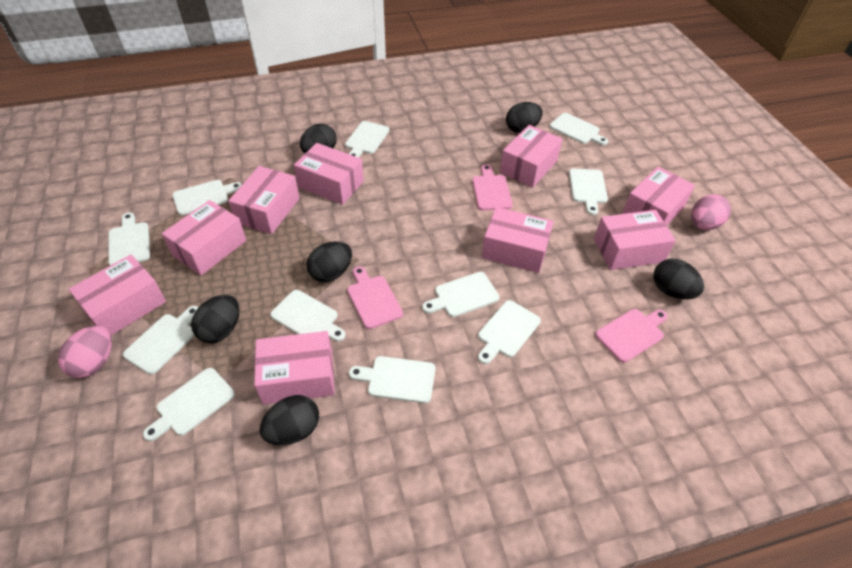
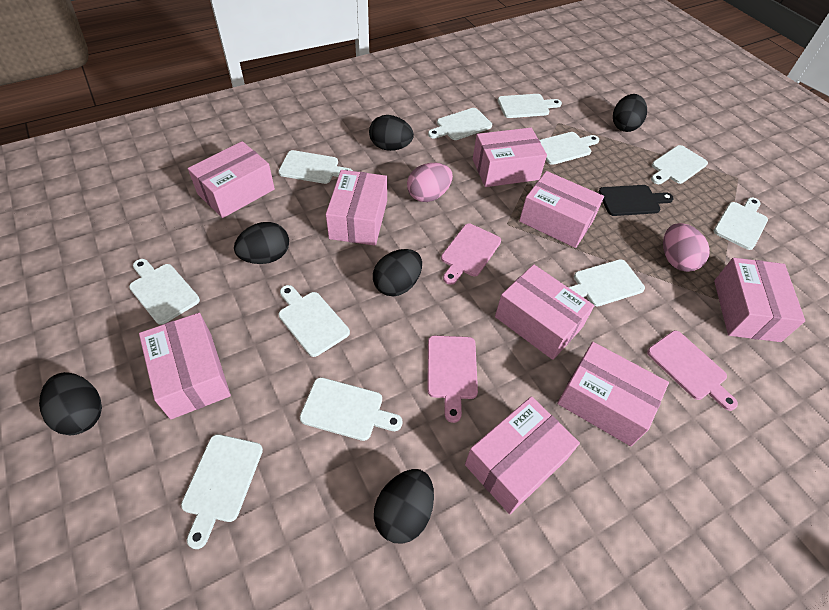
black cutting board: 0 -> 1

